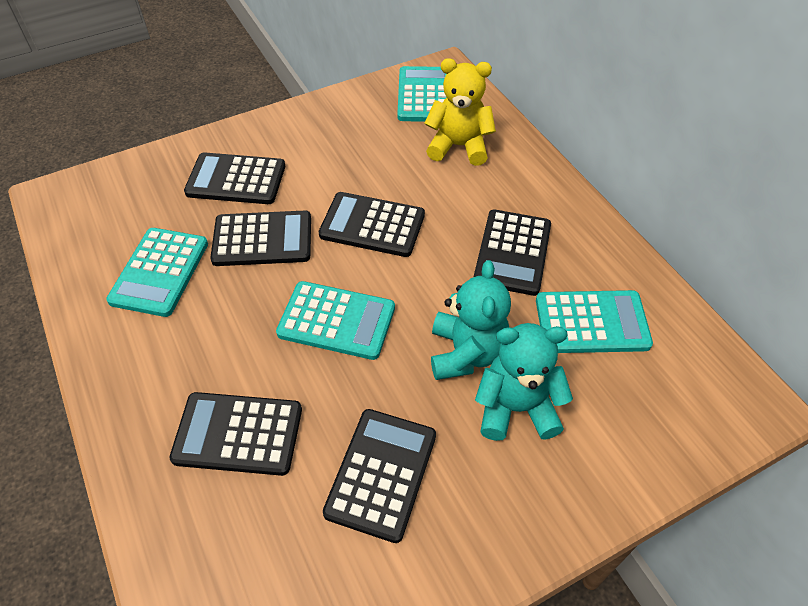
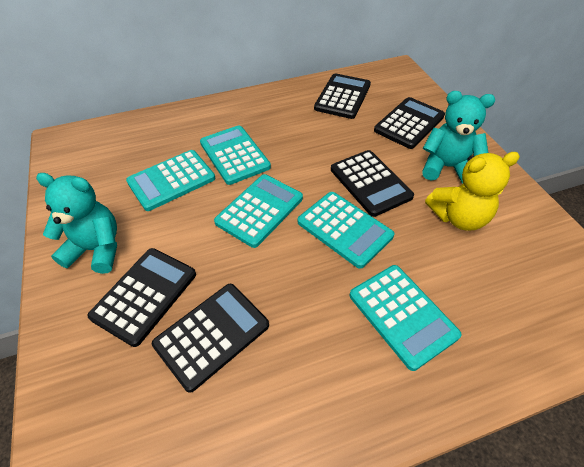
black calculator: 6 -> 5
turquoise calculator: 4 -> 5

